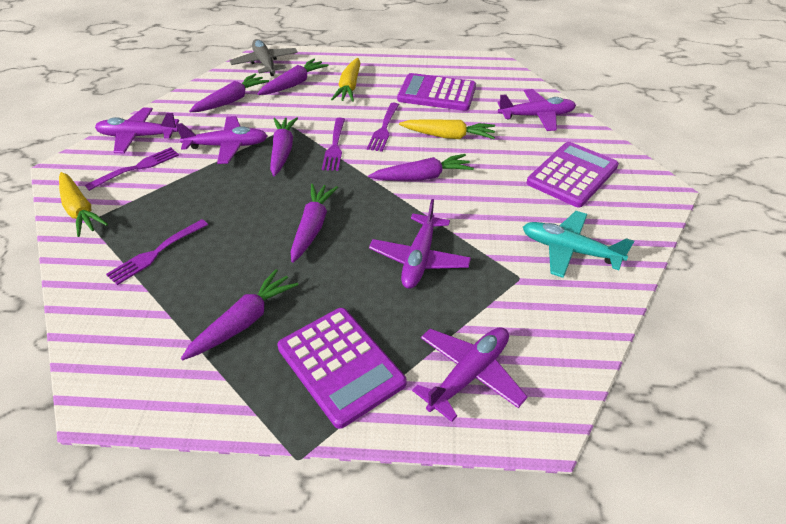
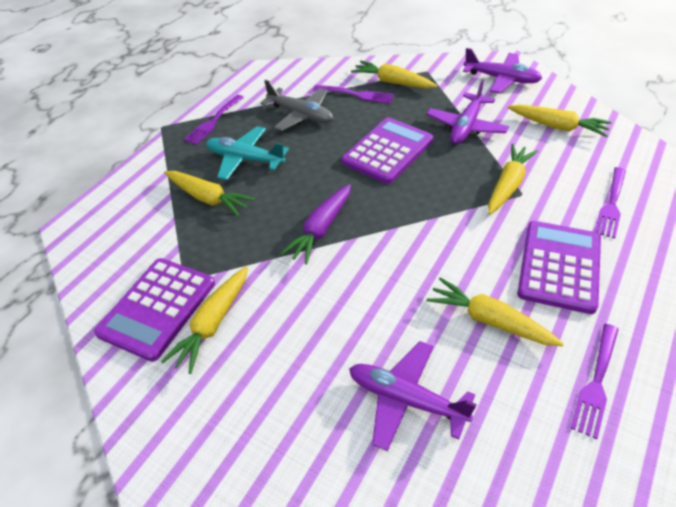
purple carrot: 6 -> 1
purple plane: 5 -> 3
yellow carrot: 3 -> 6

